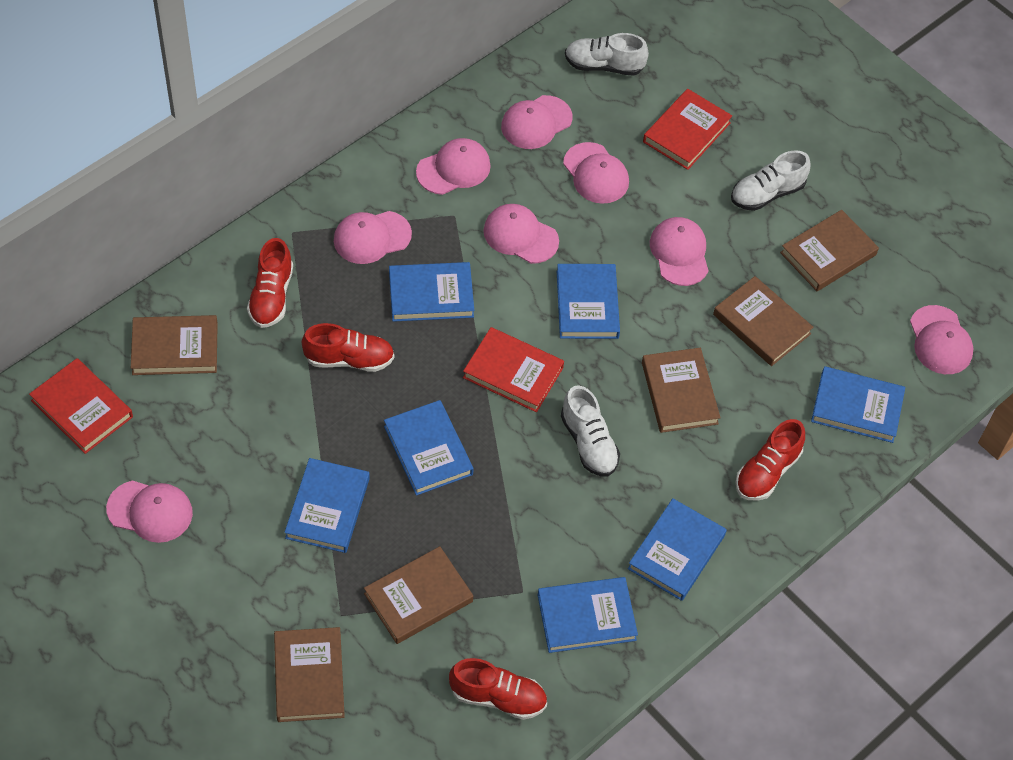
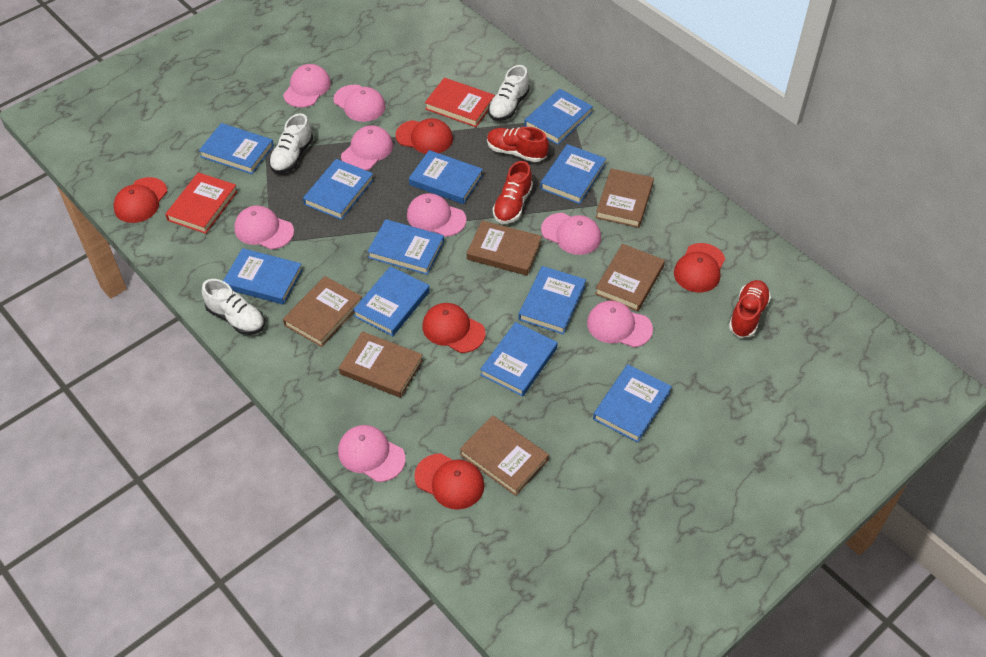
blue book: 7 -> 11
red book: 3 -> 2
red cap: 0 -> 5
red shoe: 4 -> 3

